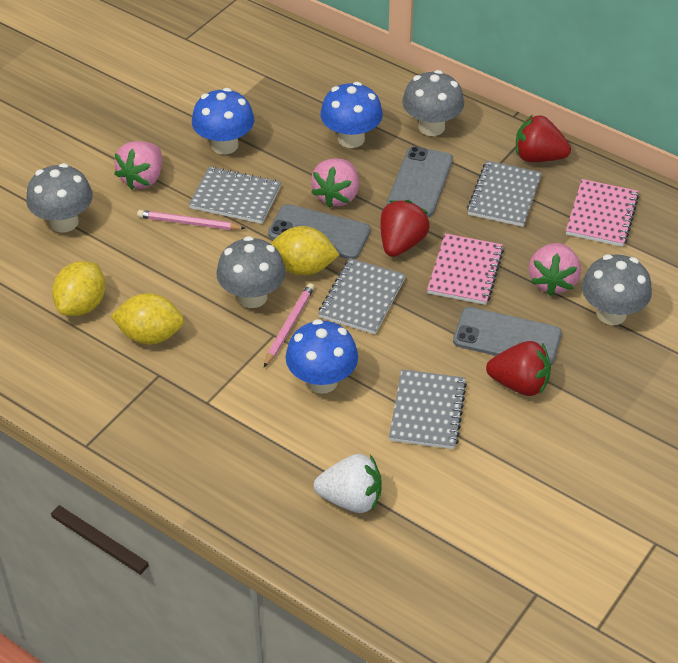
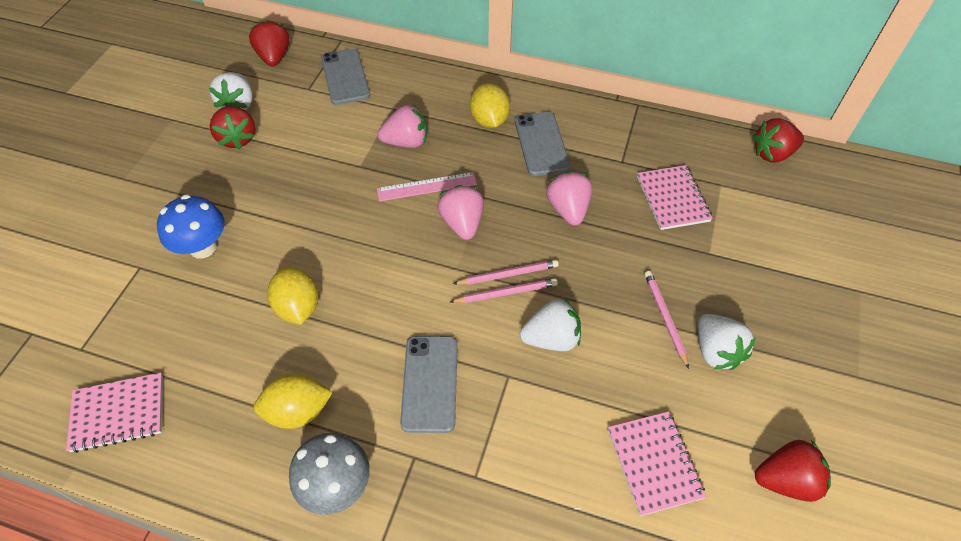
blue mushroom: 3 -> 1
grey mushroom: 4 -> 1
grey notebook: 4 -> 0
pink notebook: 2 -> 3
pink pencil: 2 -> 3
pink ruler: 0 -> 1
red strawberry: 3 -> 4
white strawberry: 1 -> 3

